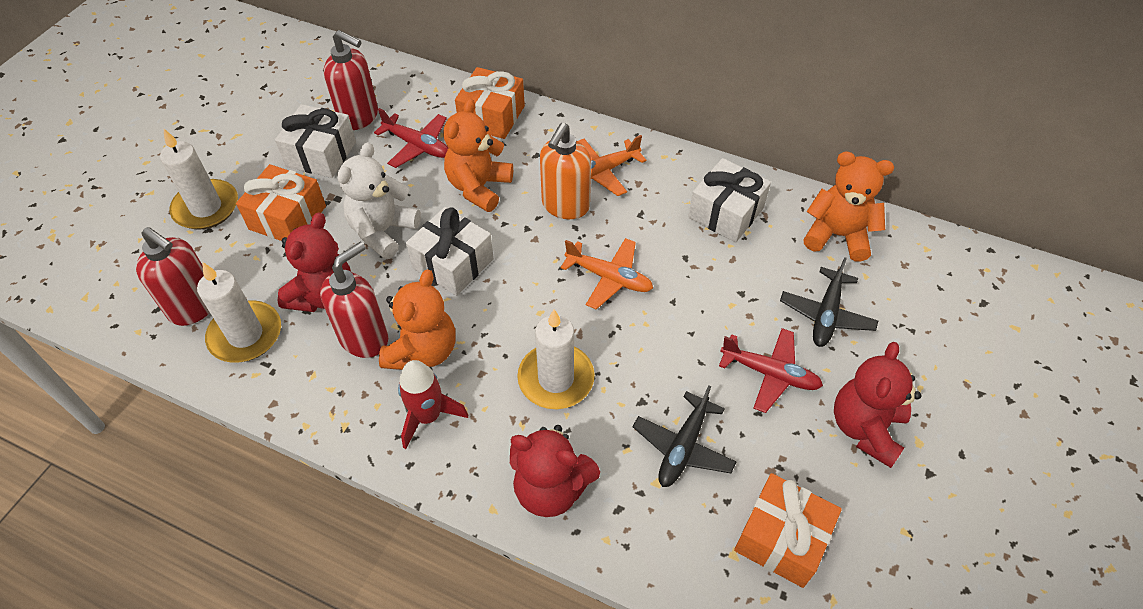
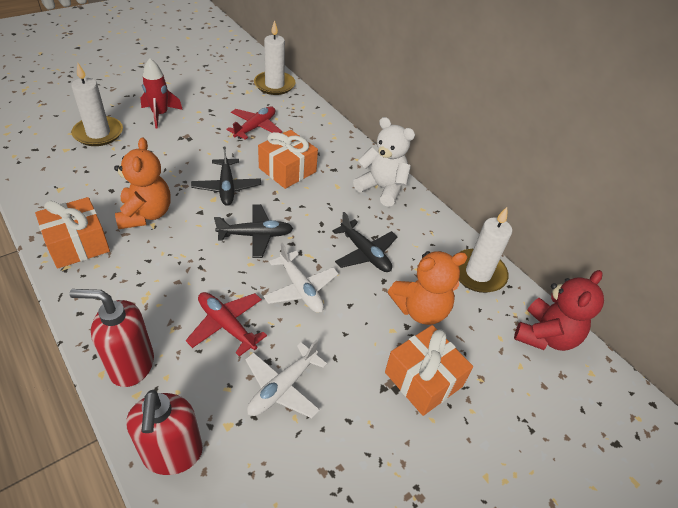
black plane: 2 -> 3
orange plane: 2 -> 0
orange soap dispenser: 1 -> 0
orange teddy bear: 3 -> 2
red soap dispenser: 3 -> 2
red teddy bear: 3 -> 1
white gift: 3 -> 0
white plane: 0 -> 2

